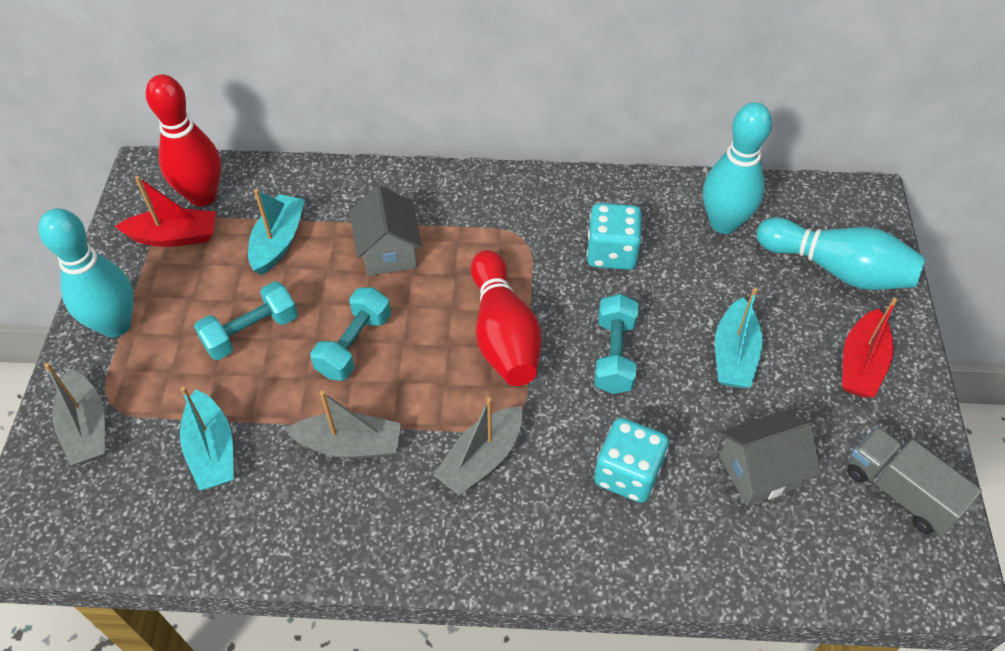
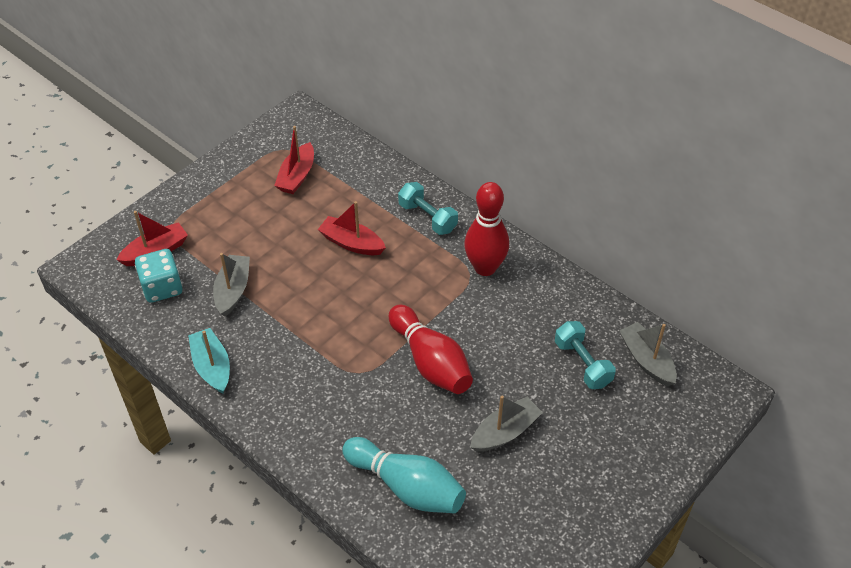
grey house: 2 -> 0
grey truck: 1 -> 0
red boat: 2 -> 3
turquoise boat: 3 -> 1
turquoise bowling pin: 3 -> 1
turquoise dice: 2 -> 1
turquoise dumbbell: 3 -> 2

